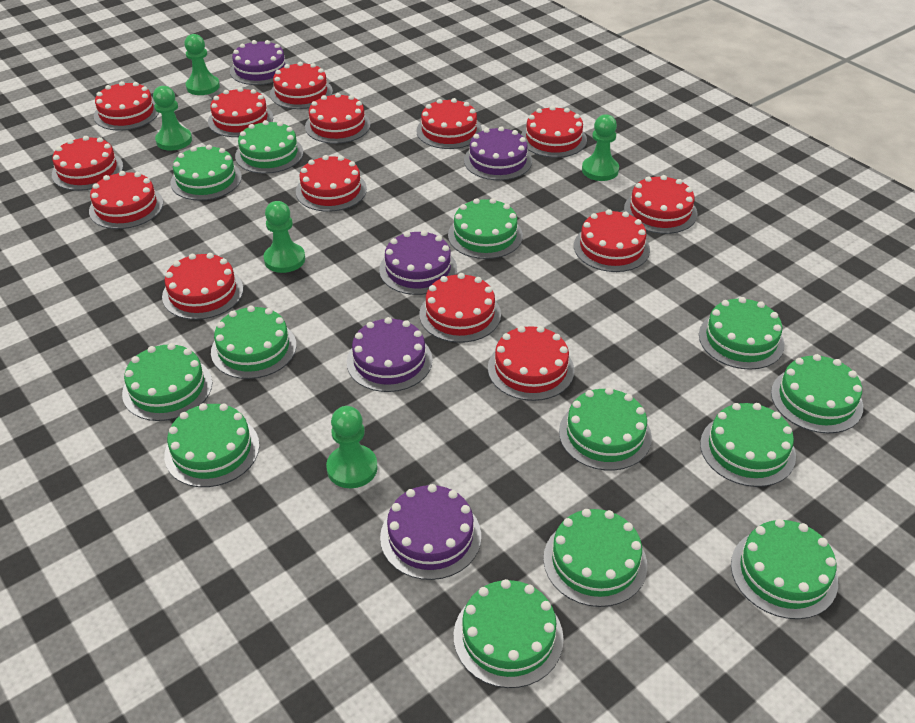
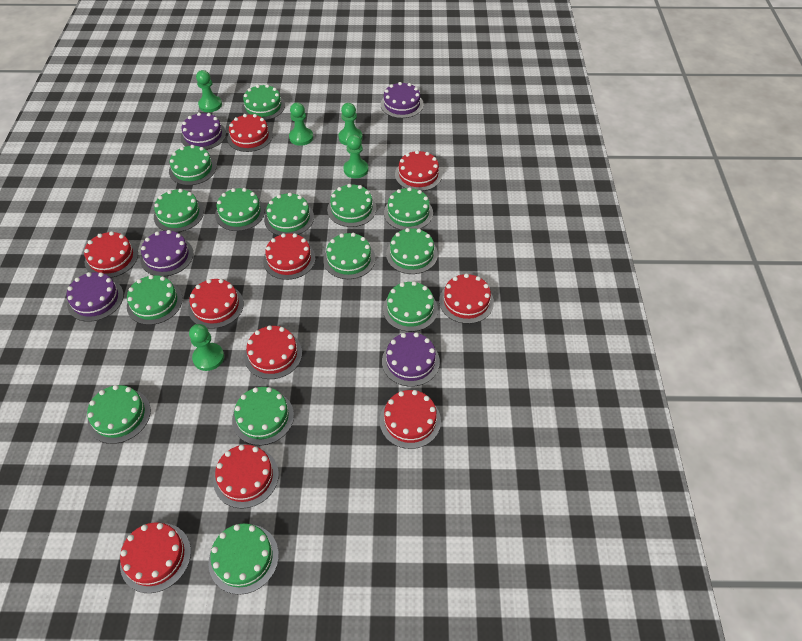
green cake: 13 -> 14
red cake: 14 -> 10

